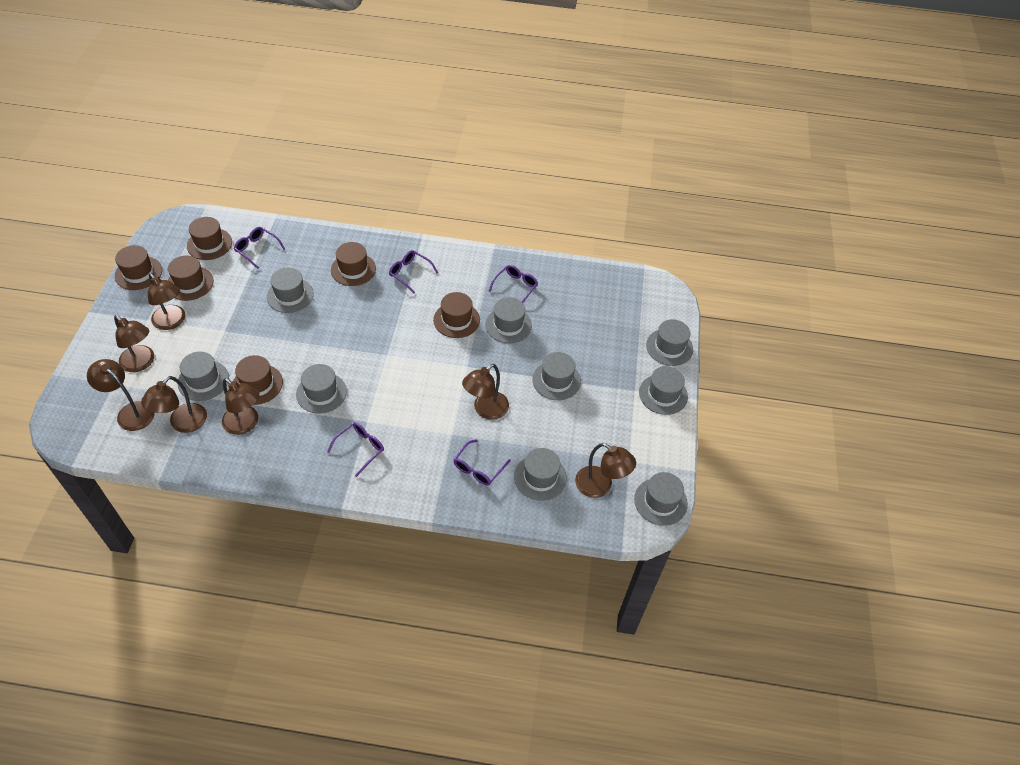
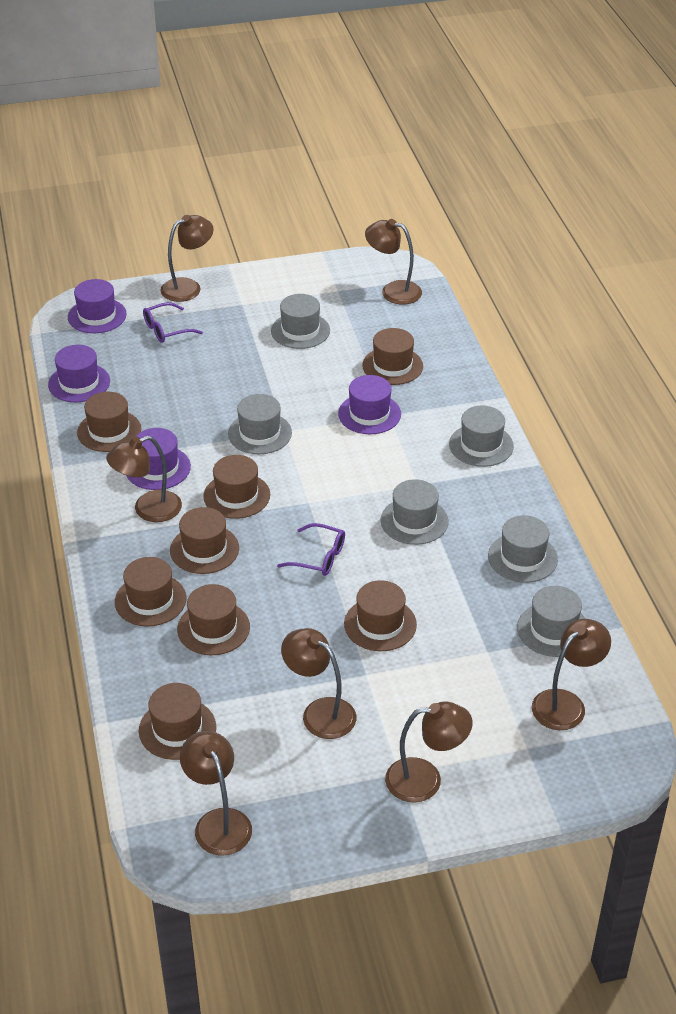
brown hat: 6 -> 8
grey hat: 9 -> 6
purple glasses: 5 -> 2
purple hat: 0 -> 4

